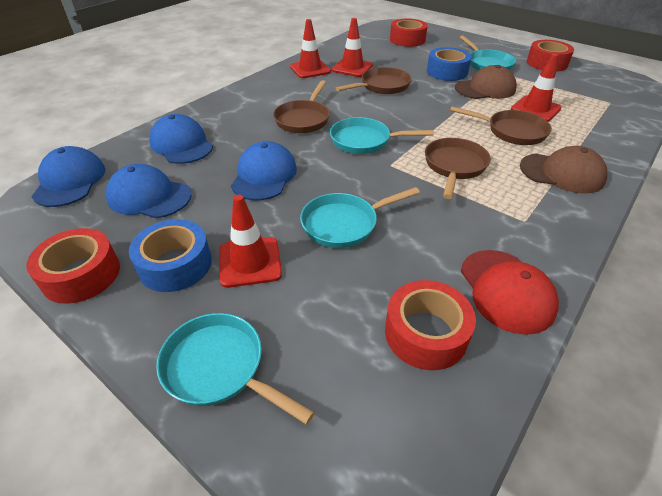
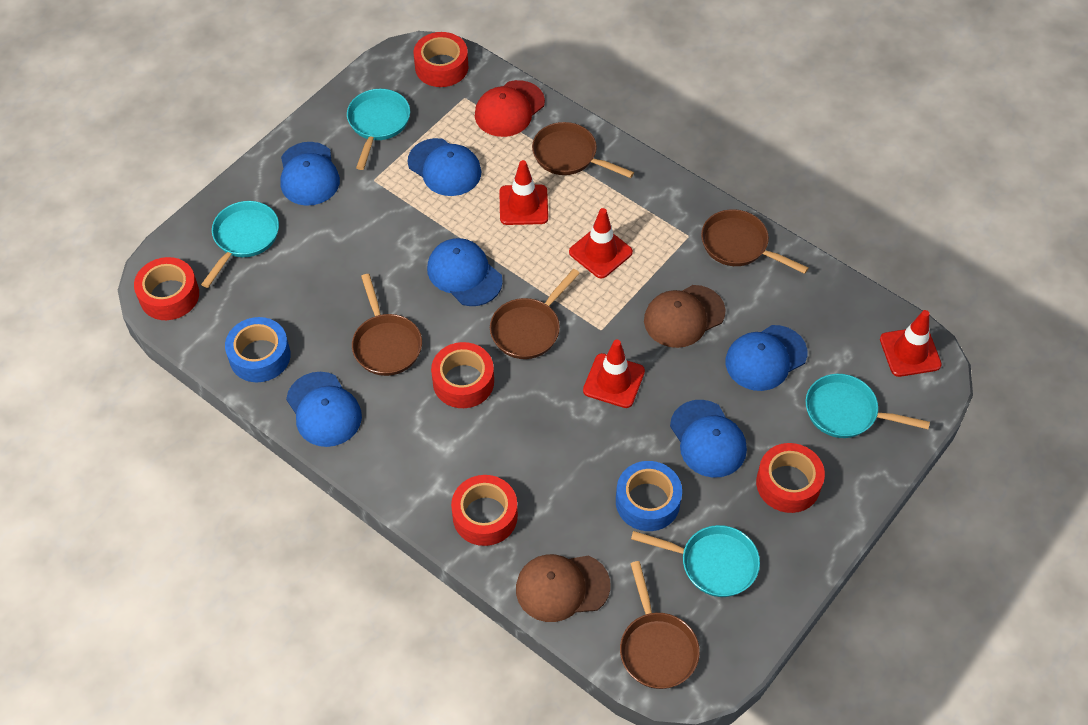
blue cap: 4 -> 6
brown pan: 4 -> 5
red tape: 4 -> 5

